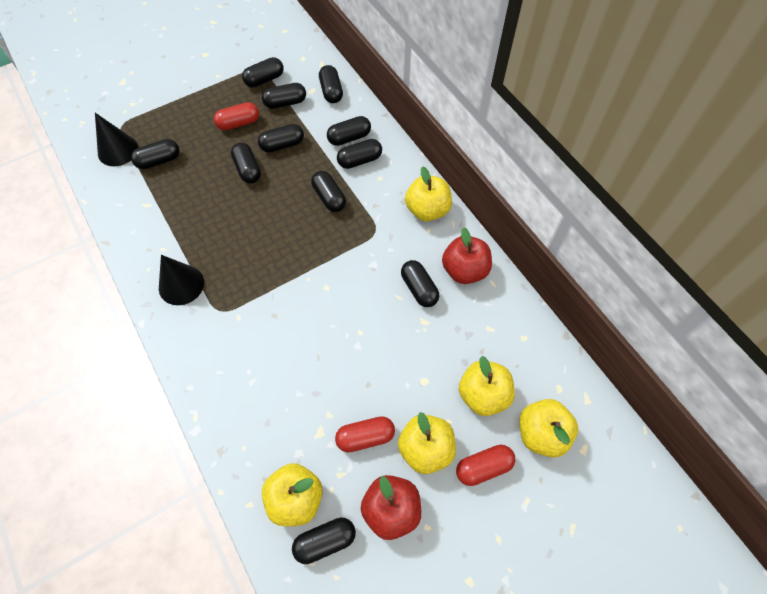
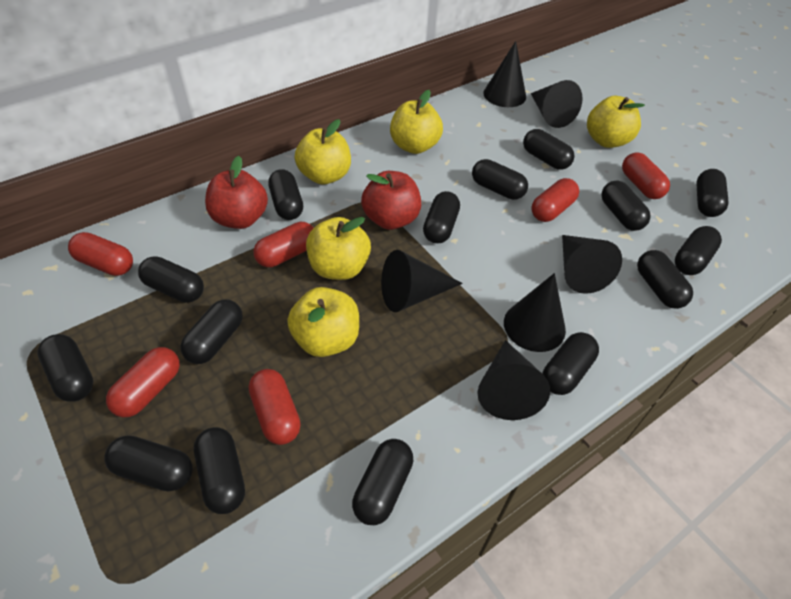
black capsule: 11 -> 15
black cone: 2 -> 6
red capsule: 3 -> 6

